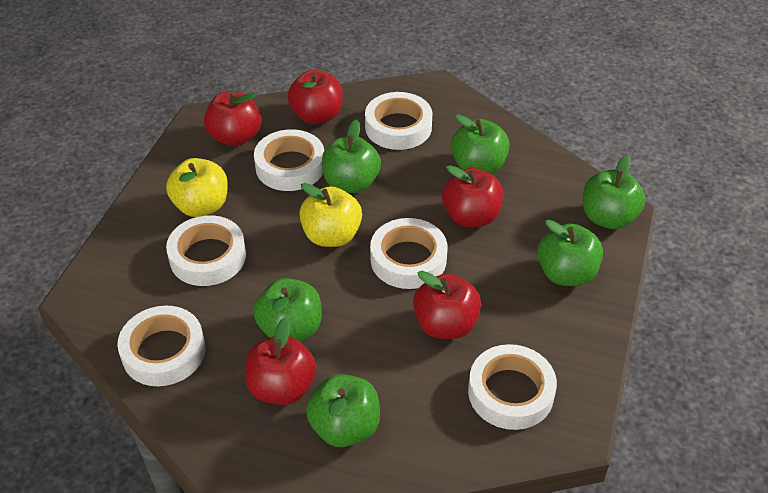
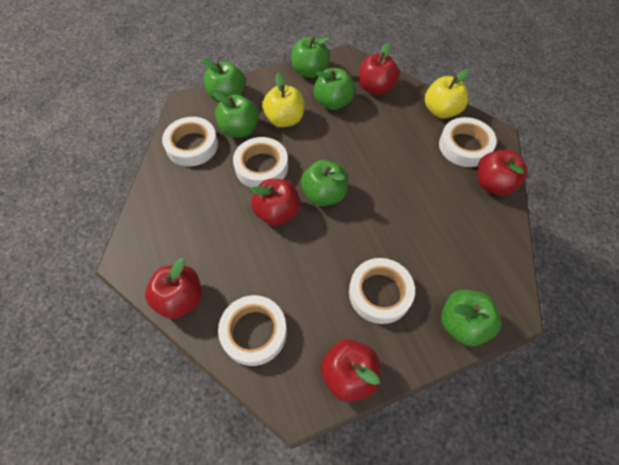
white tape: 6 -> 5

